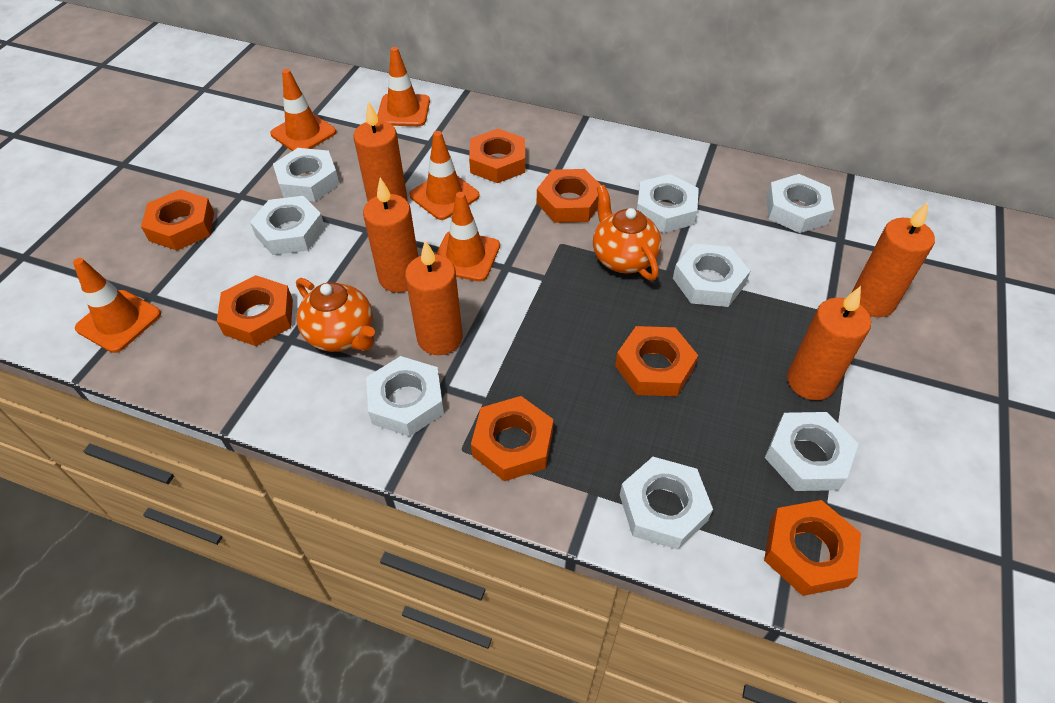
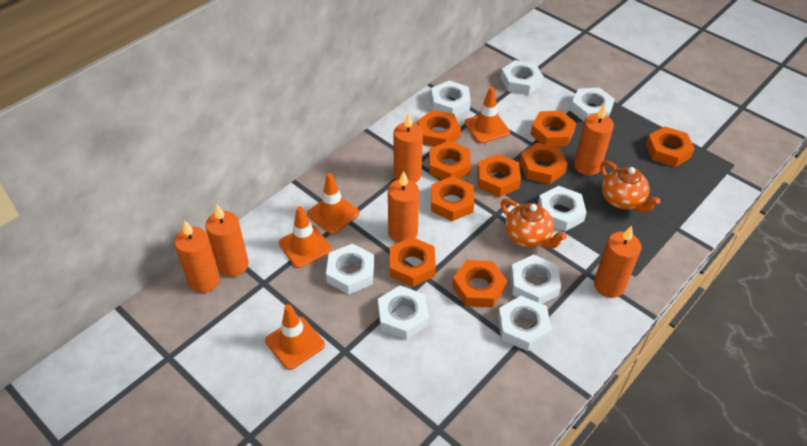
orange candle: 5 -> 6
orange nut: 7 -> 9
orange traffic cone: 5 -> 4

